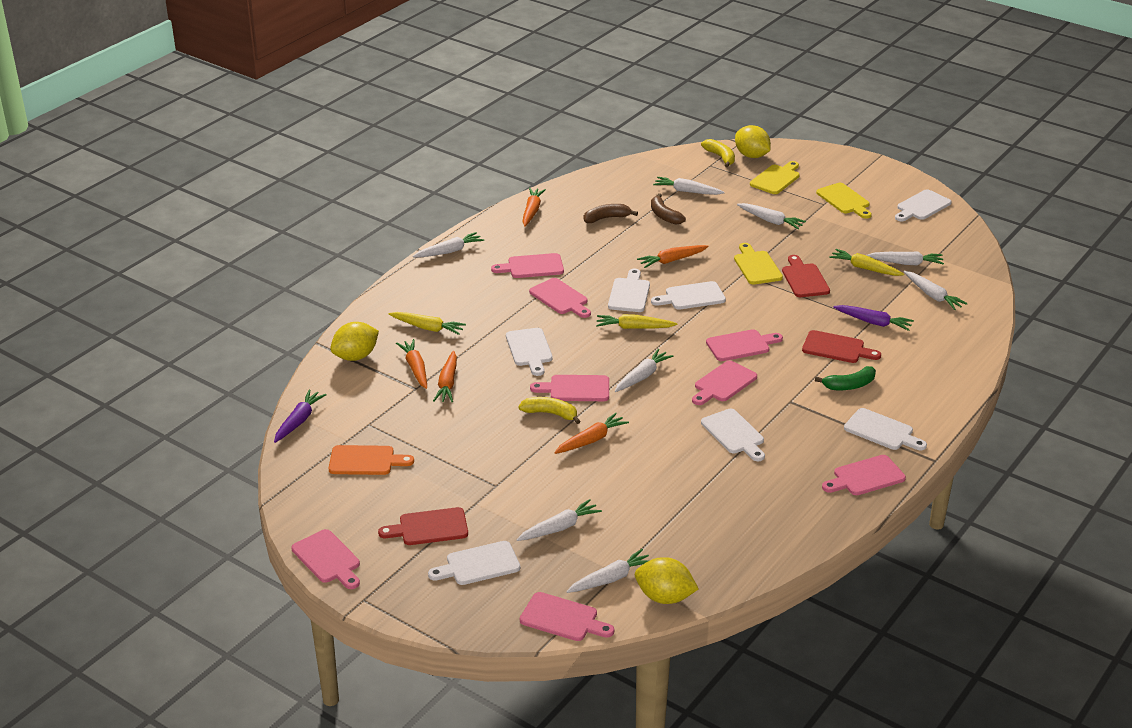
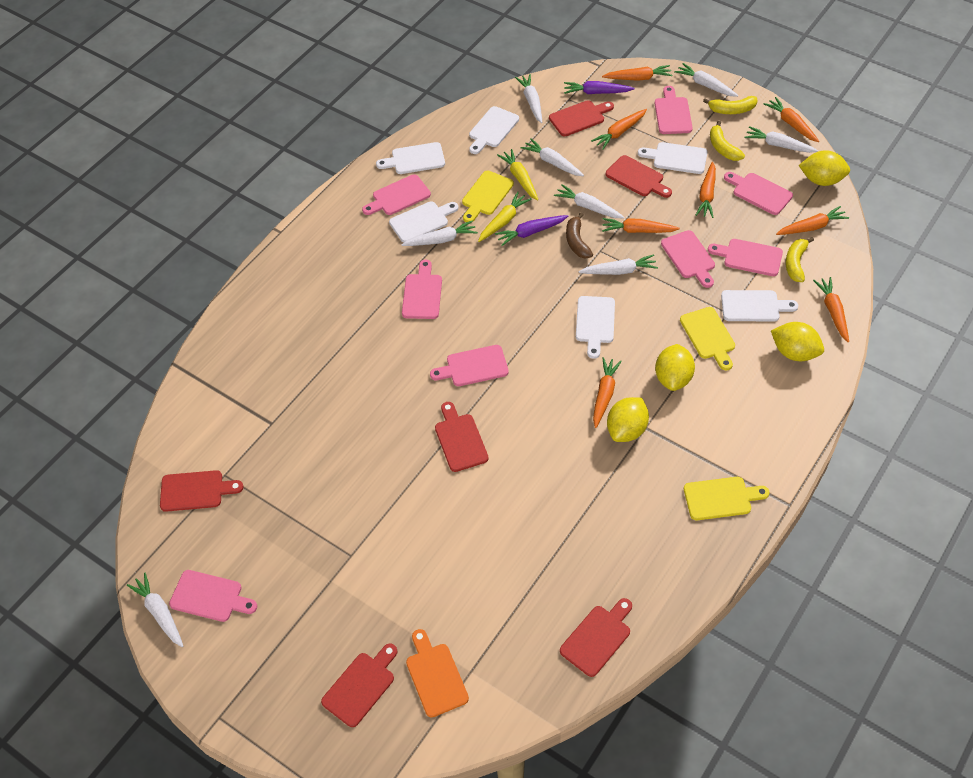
brown banana: 2 -> 1
green banana: 1 -> 0
orange carrot: 5 -> 8
red cutting board: 3 -> 6
white cutting board: 7 -> 6
yellow banana: 2 -> 3
yellow carrot: 3 -> 2
yellow lemon: 3 -> 4

